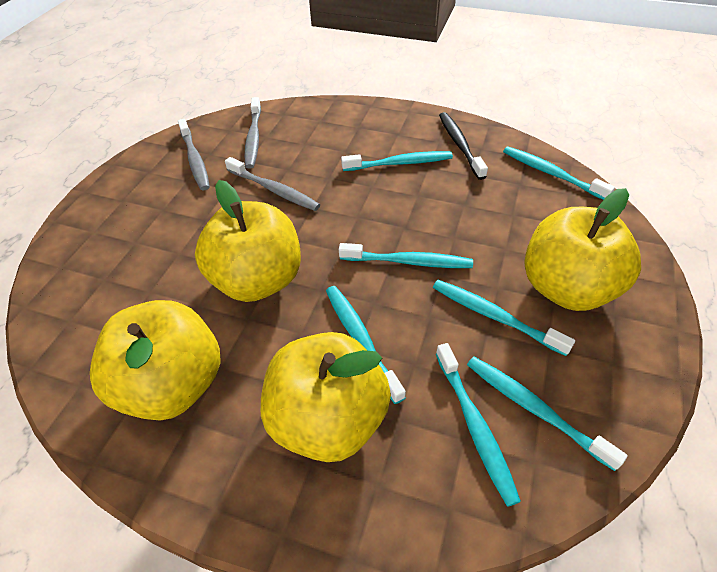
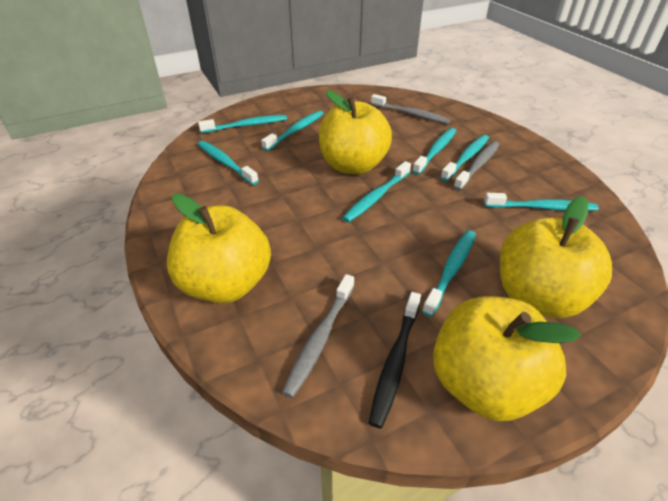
turquoise toothbrush: 7 -> 8

